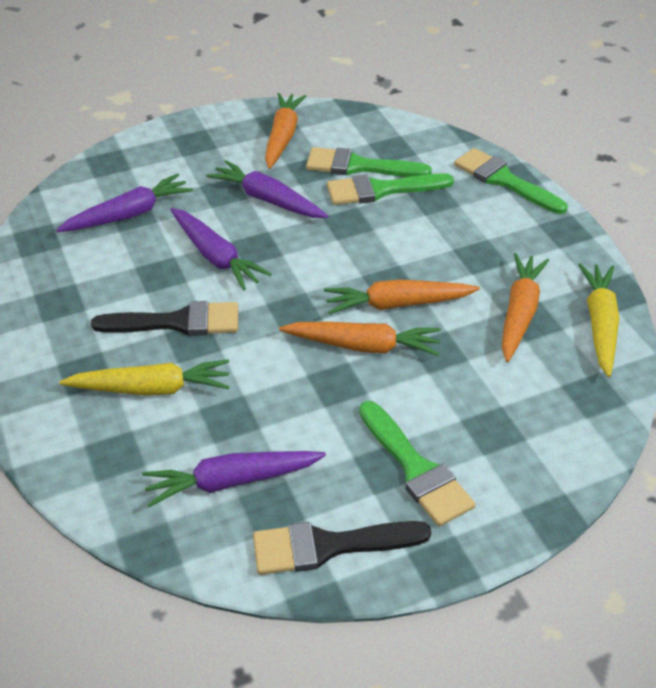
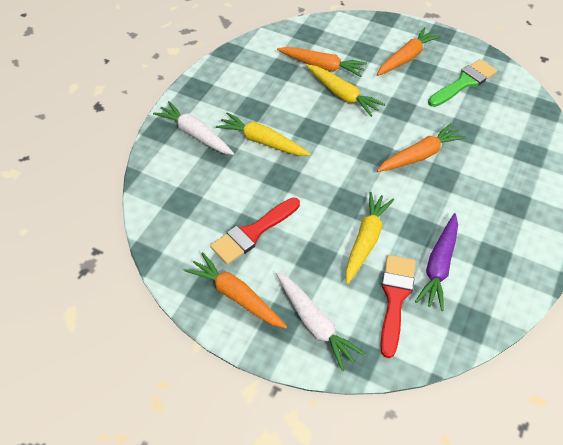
black brush: 2 -> 0
green brush: 4 -> 1
purple carrot: 4 -> 1
red brush: 0 -> 2
white carrot: 0 -> 2
yellow carrot: 2 -> 3

